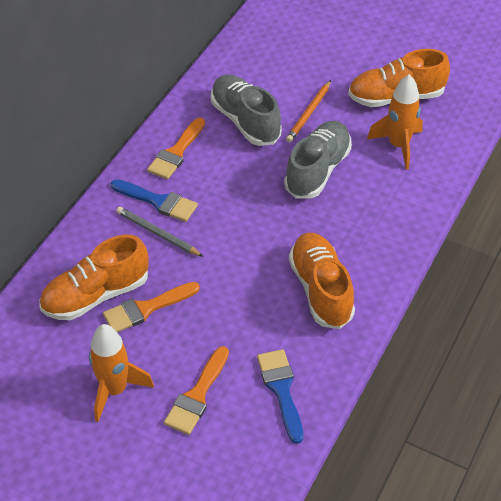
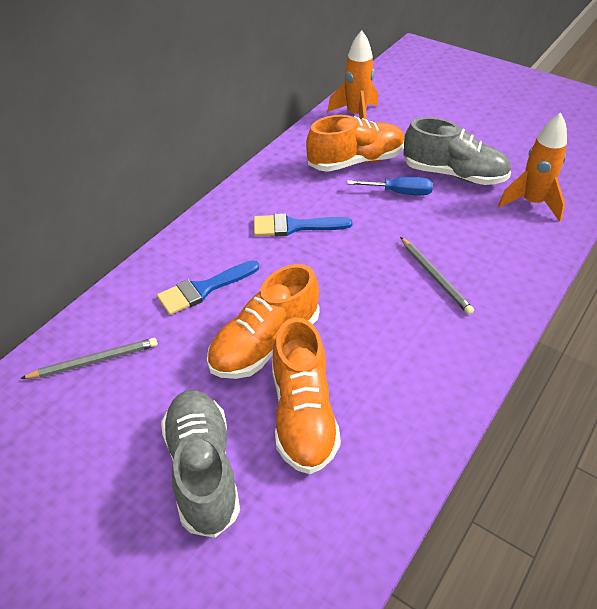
blue screwdriver: 0 -> 1
grey pencil: 1 -> 2
orange brush: 3 -> 0
orange pencil: 1 -> 0

